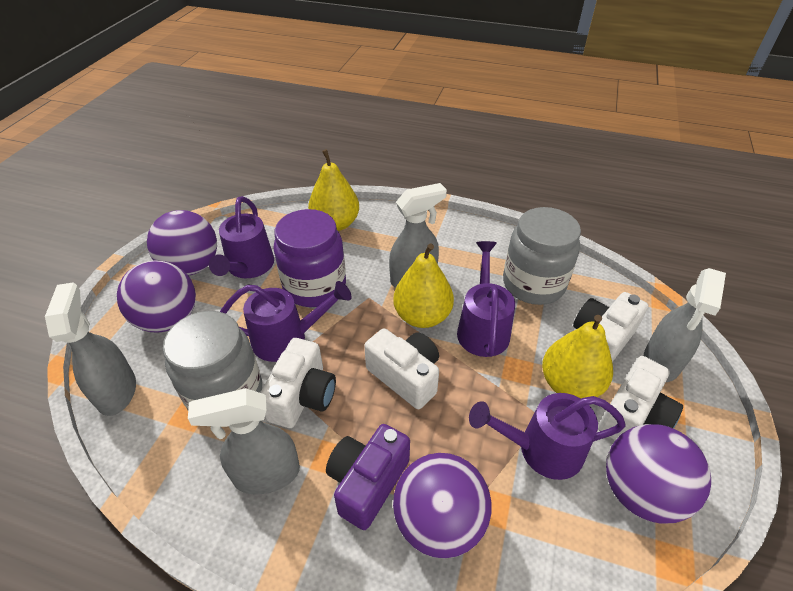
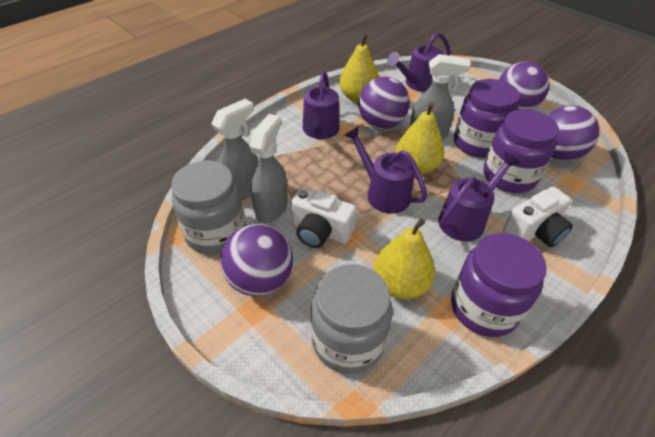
grey spray bottle: 4 -> 3
purple camera: 1 -> 0
purple jar: 1 -> 3
white camera: 4 -> 2

